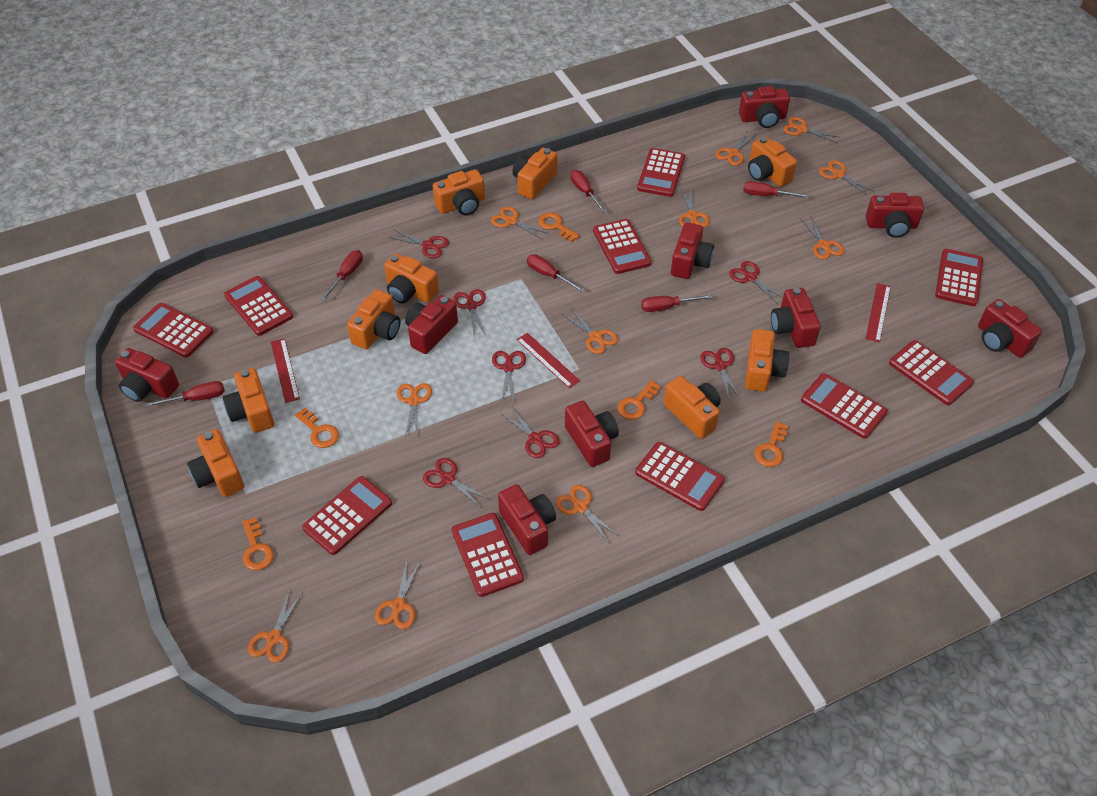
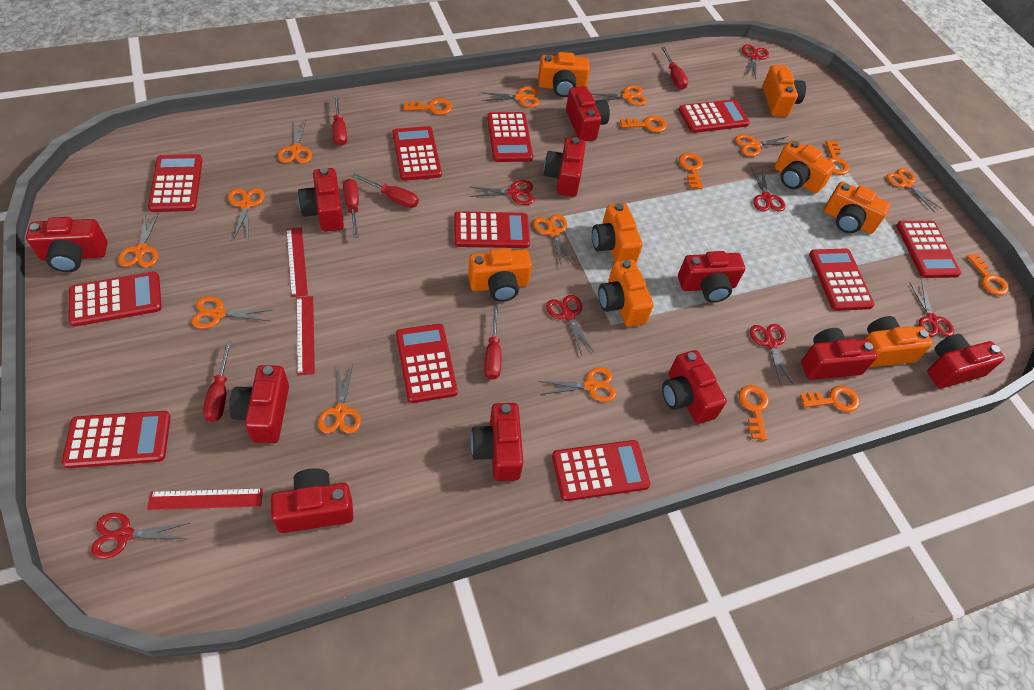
orange camera: 9 -> 8
orange key: 5 -> 7
red calculator: 10 -> 11
red camera: 9 -> 11

